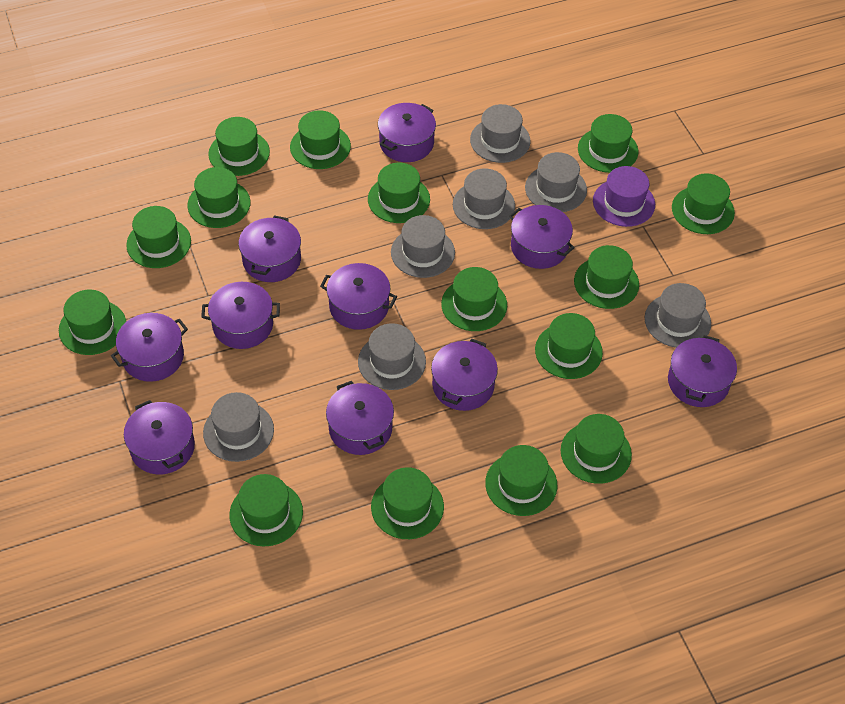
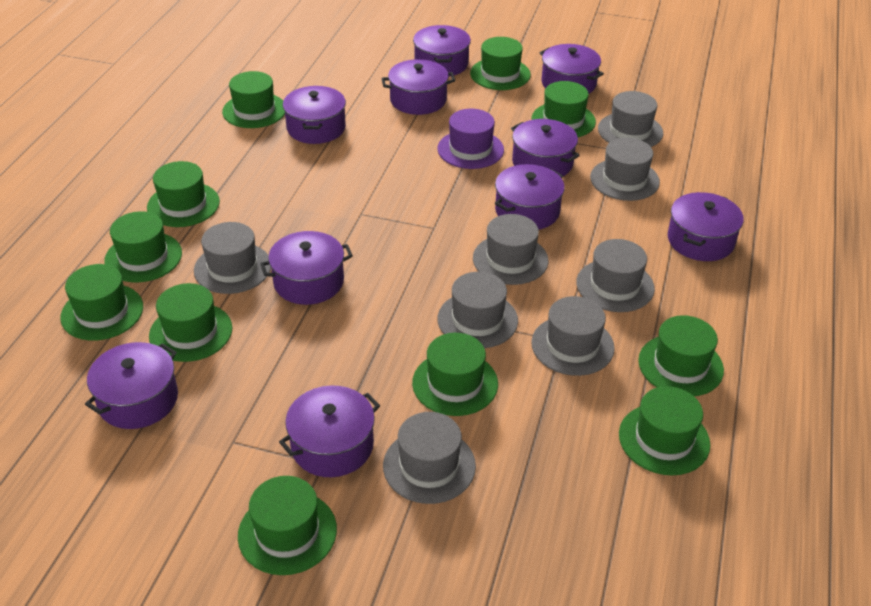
green hat: 15 -> 11
grey hat: 7 -> 8

